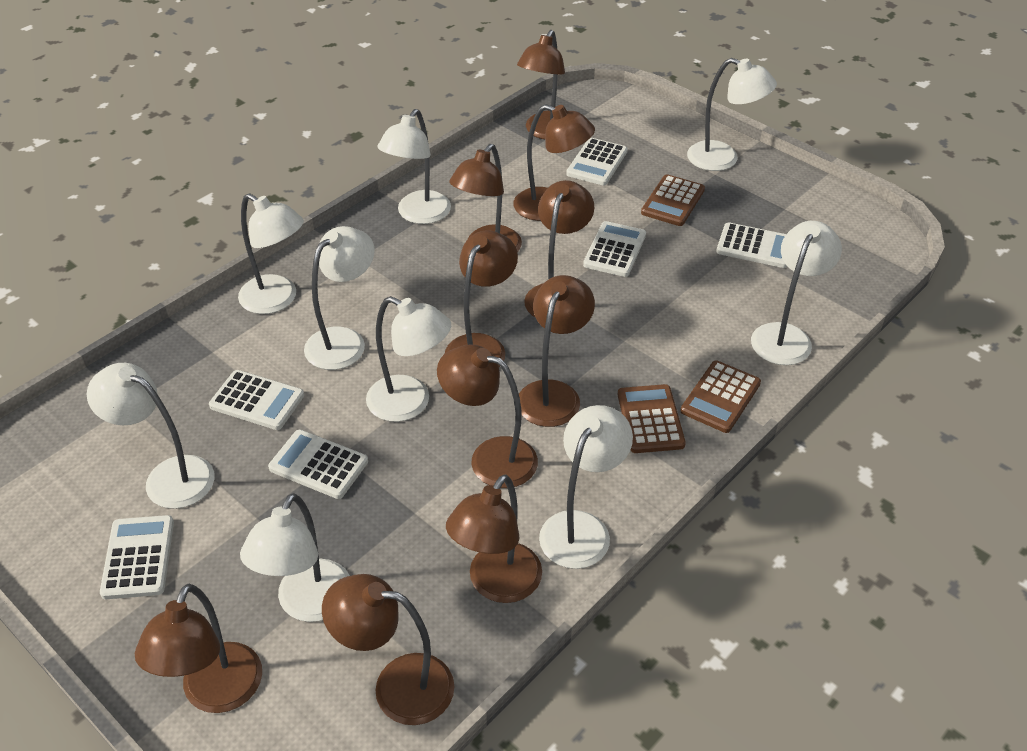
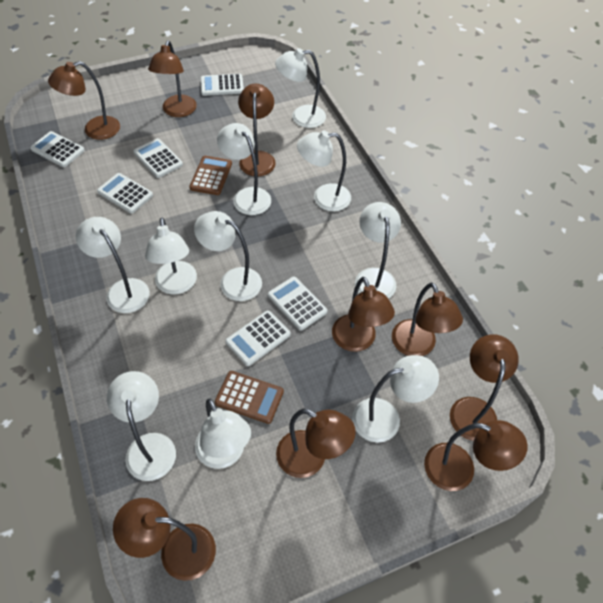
brown calculator: 3 -> 2
brown lamp: 10 -> 9
white lamp: 9 -> 10

